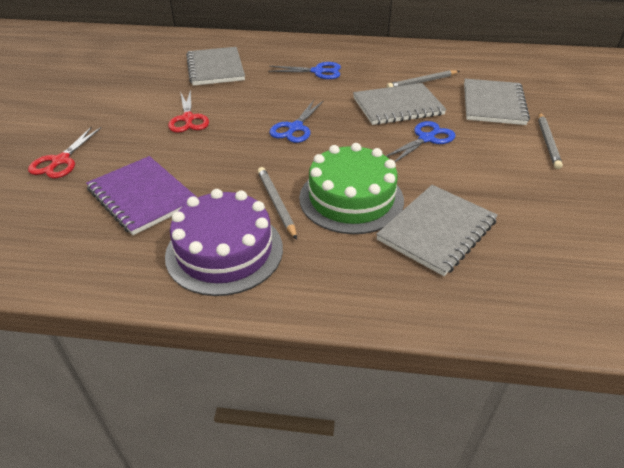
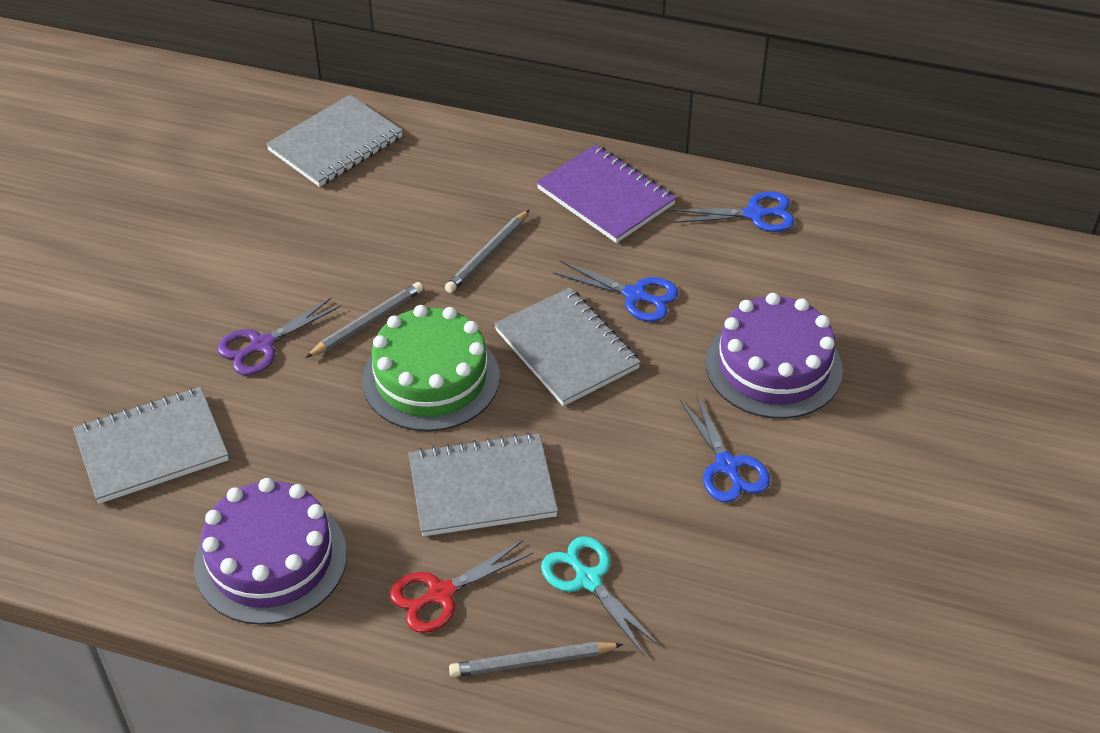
purple cake: 1 -> 2
purple scissors: 0 -> 1
red scissors: 2 -> 1
turquoise scissors: 0 -> 1

